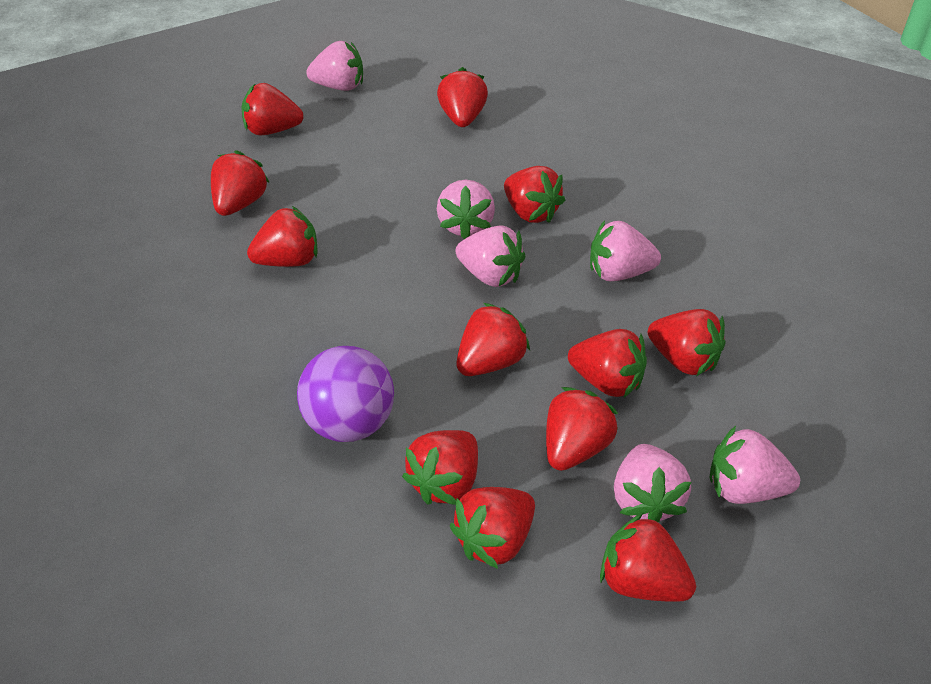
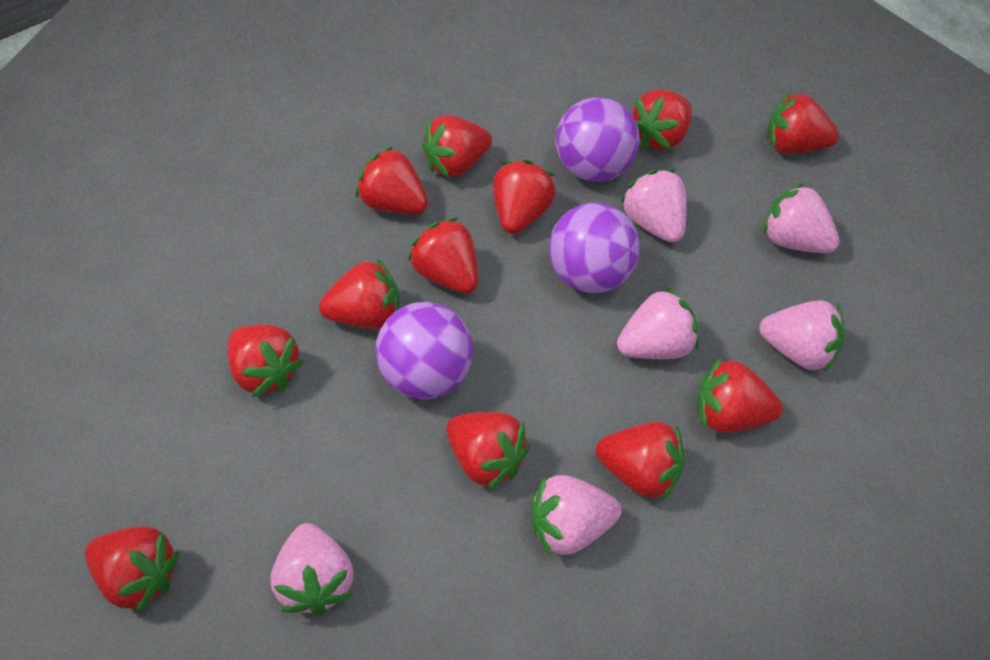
purple ball: 1 -> 3

